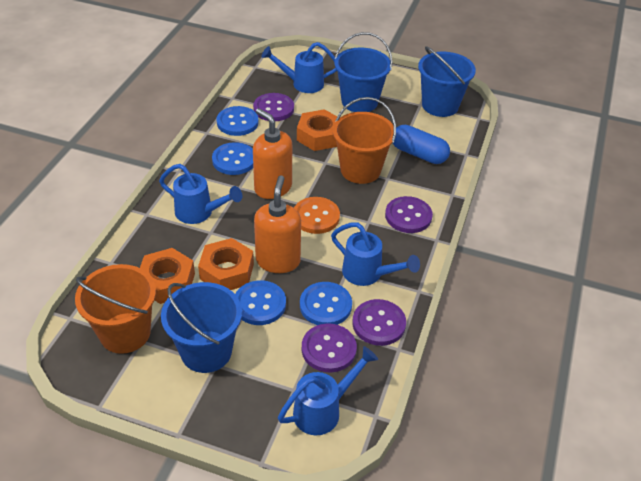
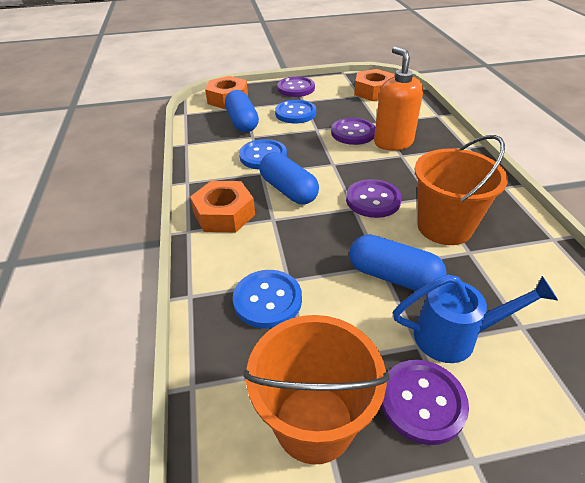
blue bucket: 3 -> 0
blue button: 4 -> 3
blue capsule: 1 -> 3
blue watering can: 4 -> 1
orange button: 1 -> 0
orange soap dispenser: 2 -> 1

